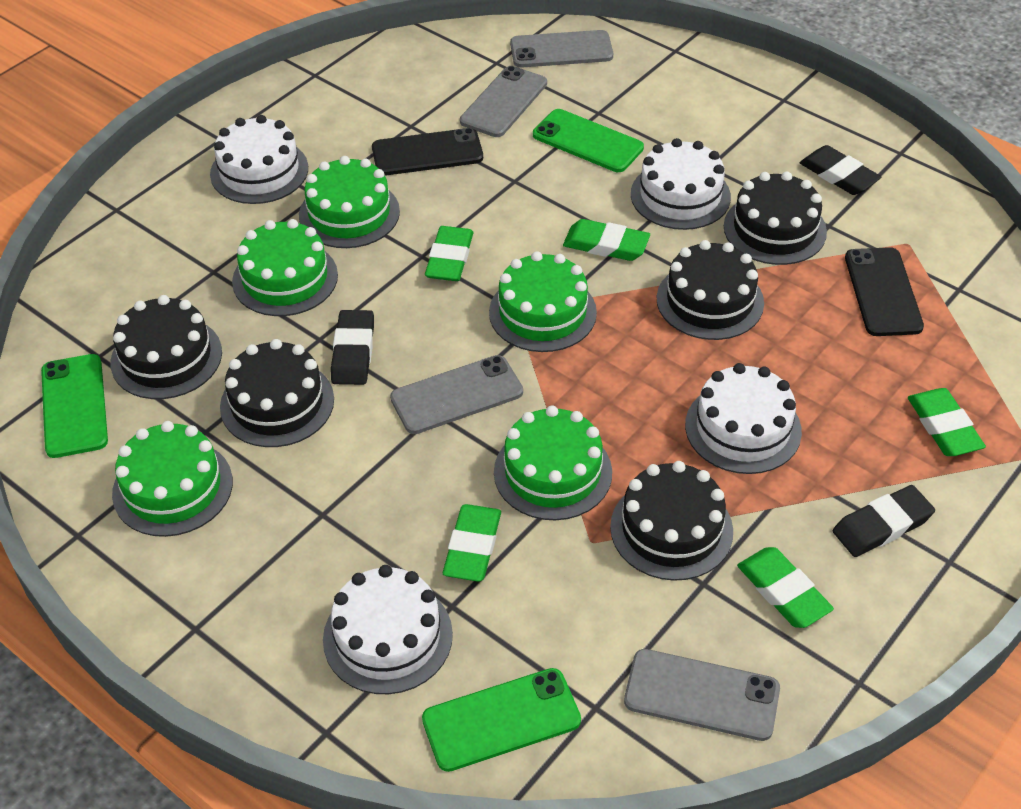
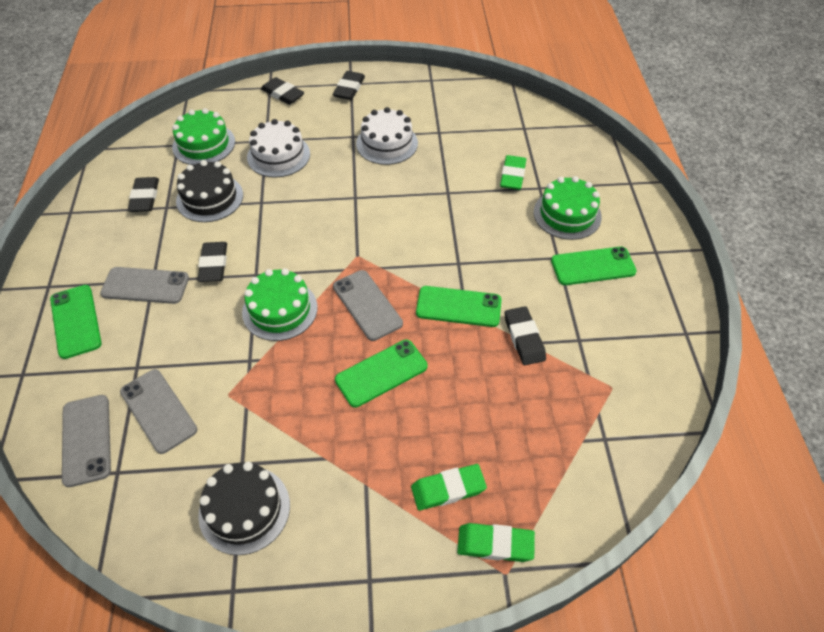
black cake: 5 -> 2
black eraser: 3 -> 5
black phone: 2 -> 0
green cake: 5 -> 3
green eraser: 5 -> 3
green phone: 3 -> 4
white cake: 4 -> 2

